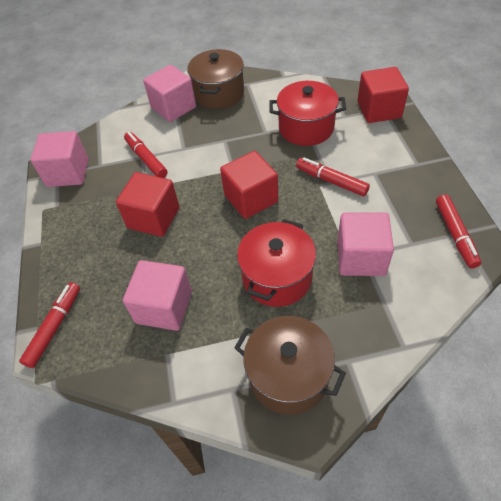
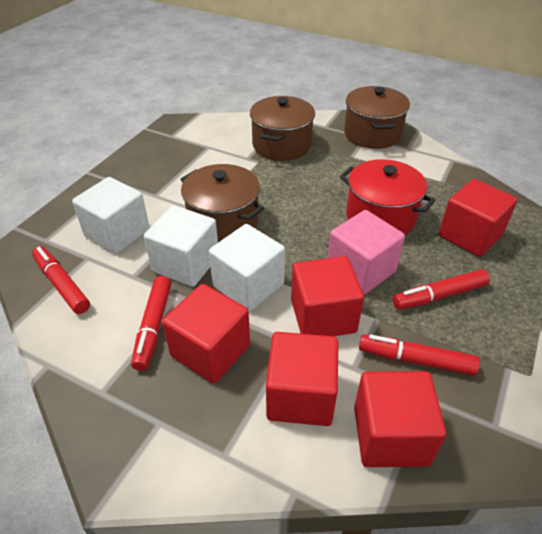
brown pot: 2 -> 3
pink cube: 4 -> 1
red cube: 3 -> 5
red pot: 2 -> 1
white cube: 0 -> 3

